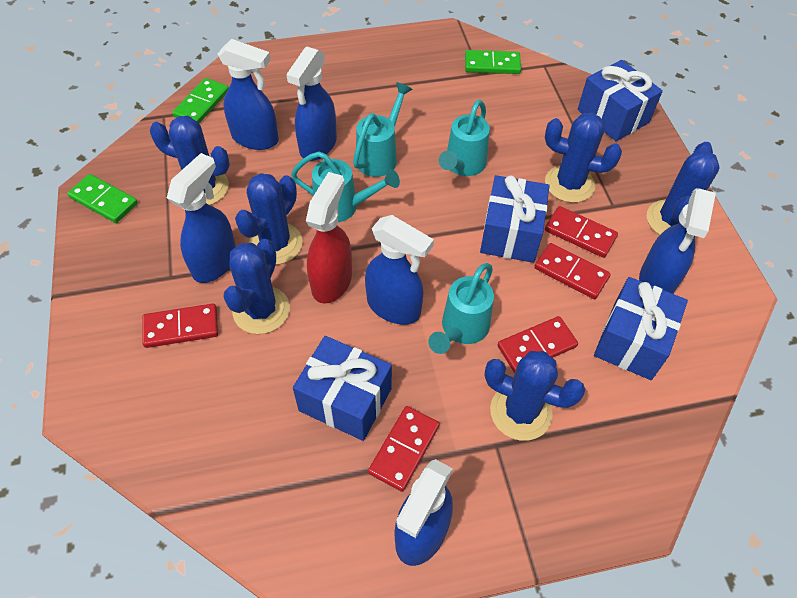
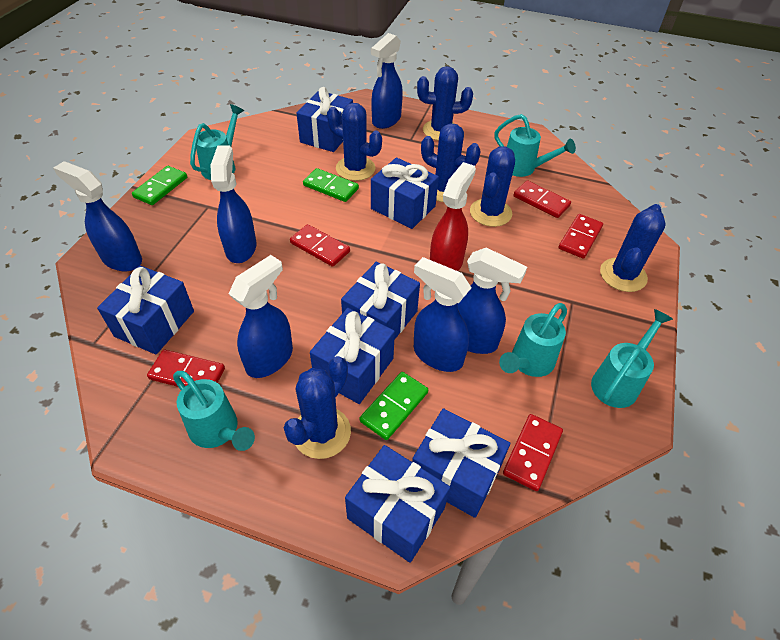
blue gift: 4 -> 7
turquoise watering can: 4 -> 5

